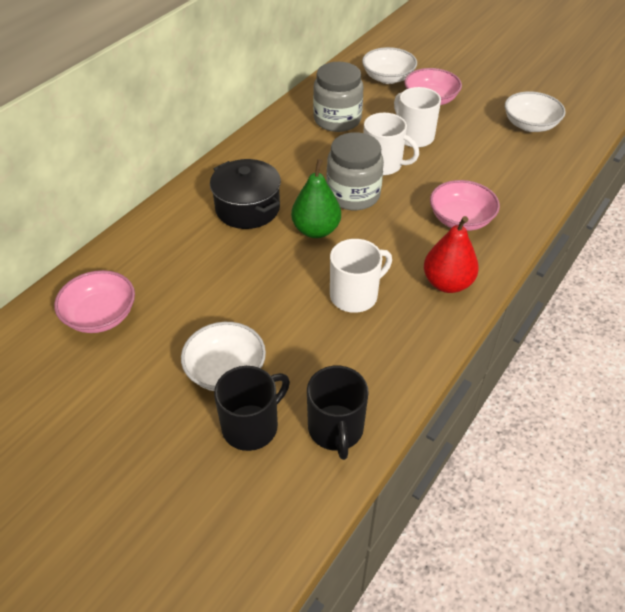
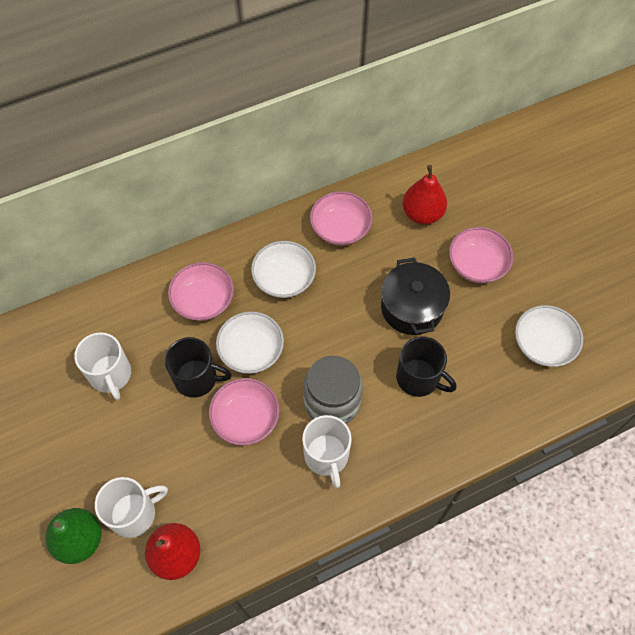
grey jar: 2 -> 1
pink bowl: 3 -> 4
red pear: 1 -> 2

